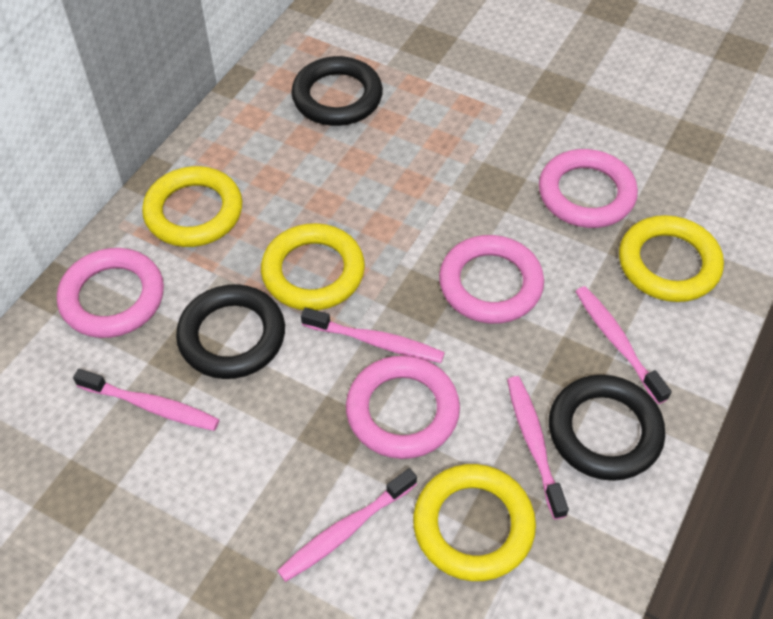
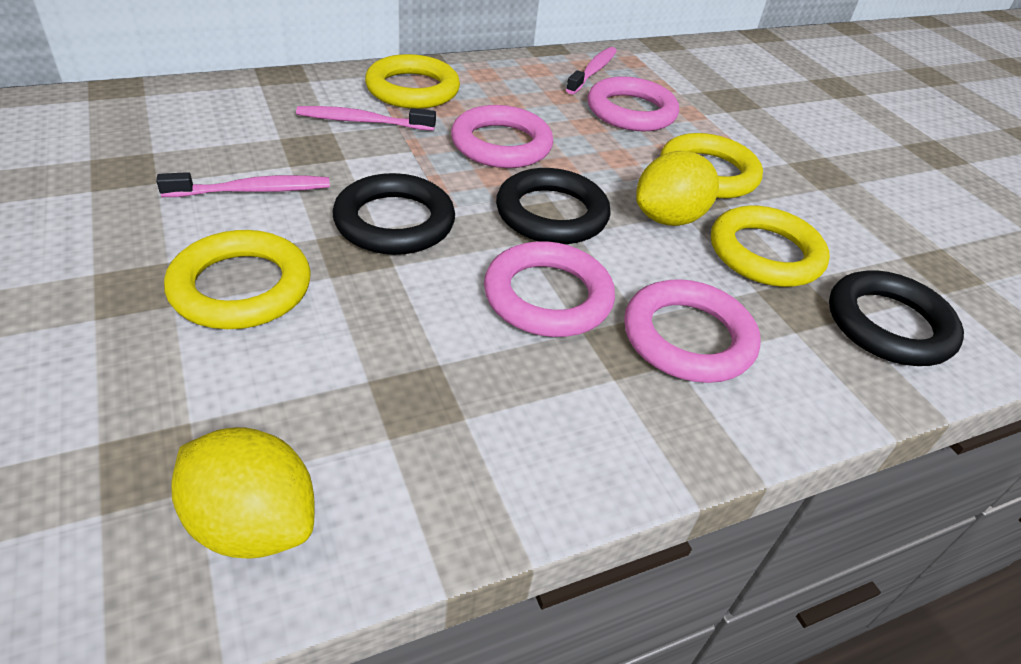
pink toothbrush: 5 -> 3
yellow lemon: 0 -> 2

